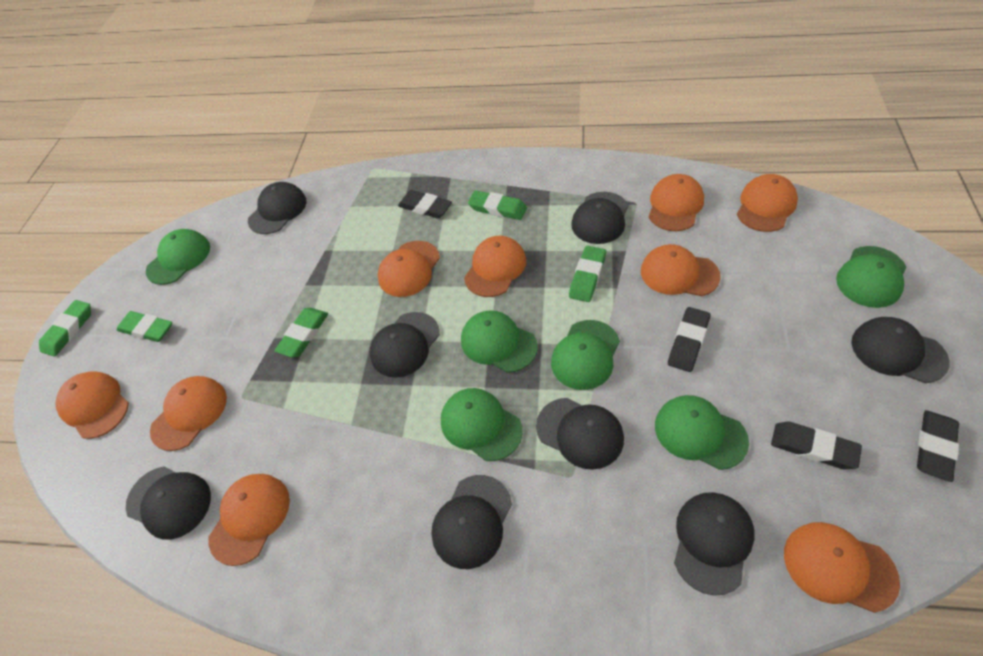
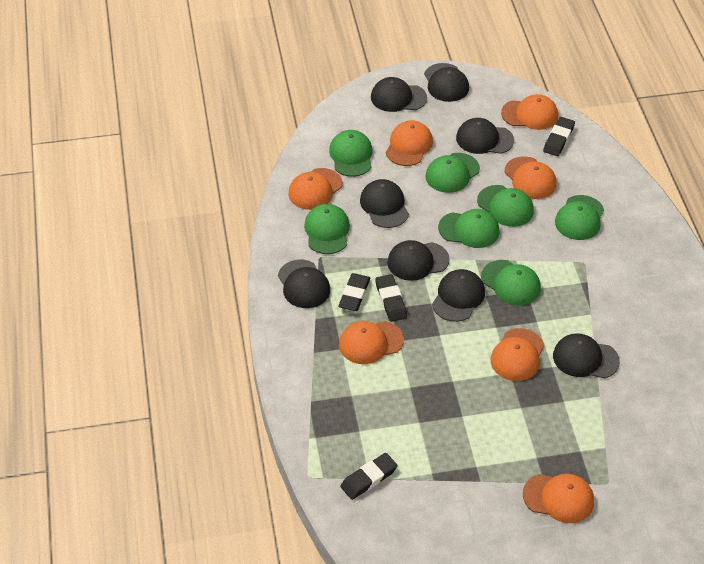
green cap: 6 -> 7
green eraser: 5 -> 0
orange cap: 9 -> 7

